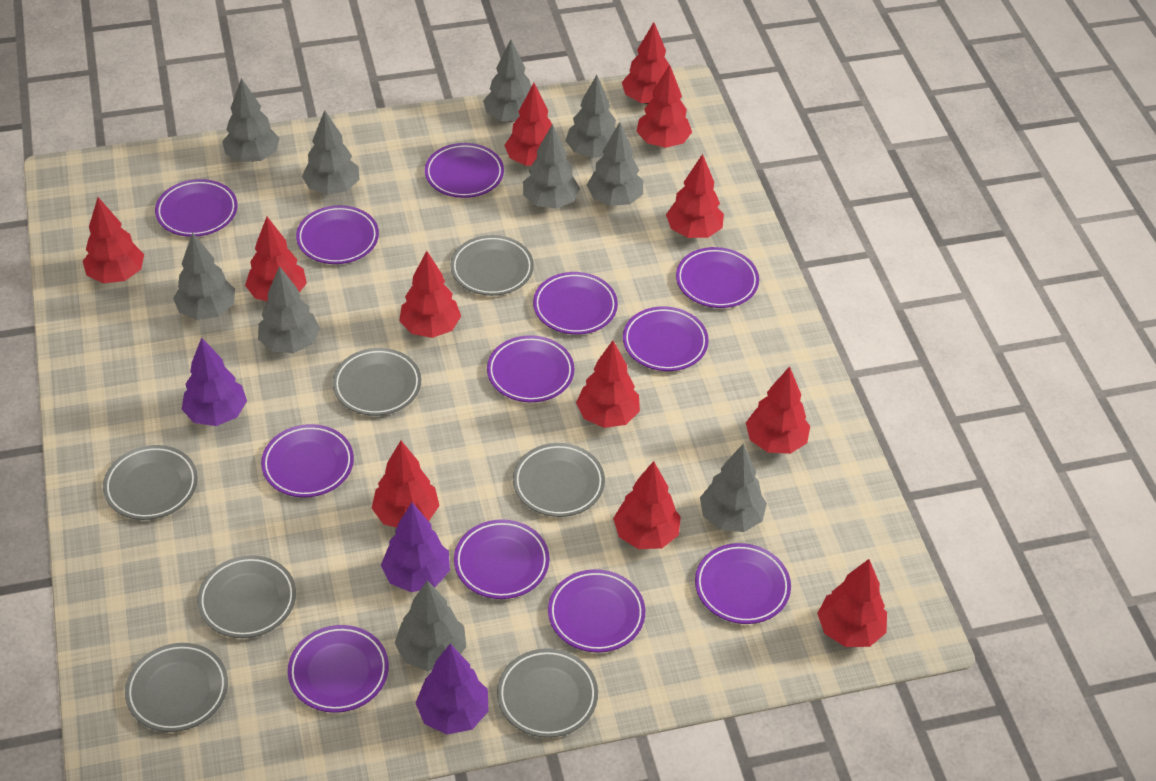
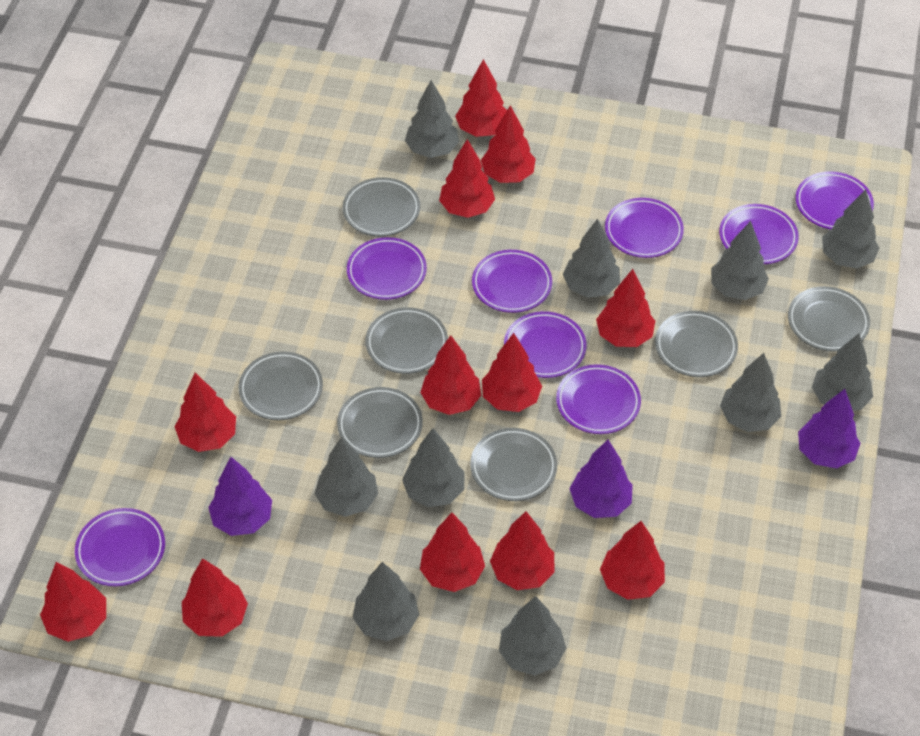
purple plate: 12 -> 8

